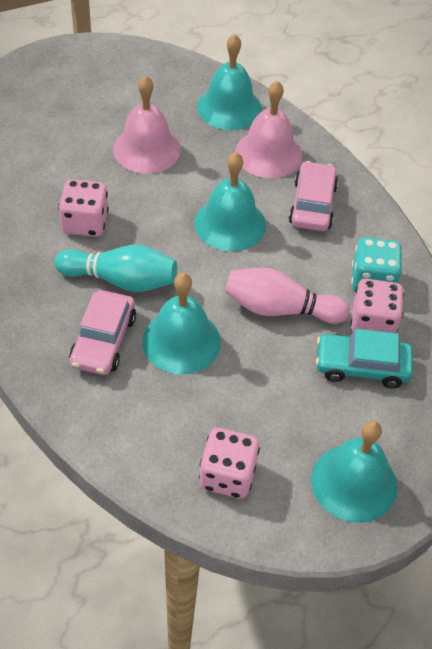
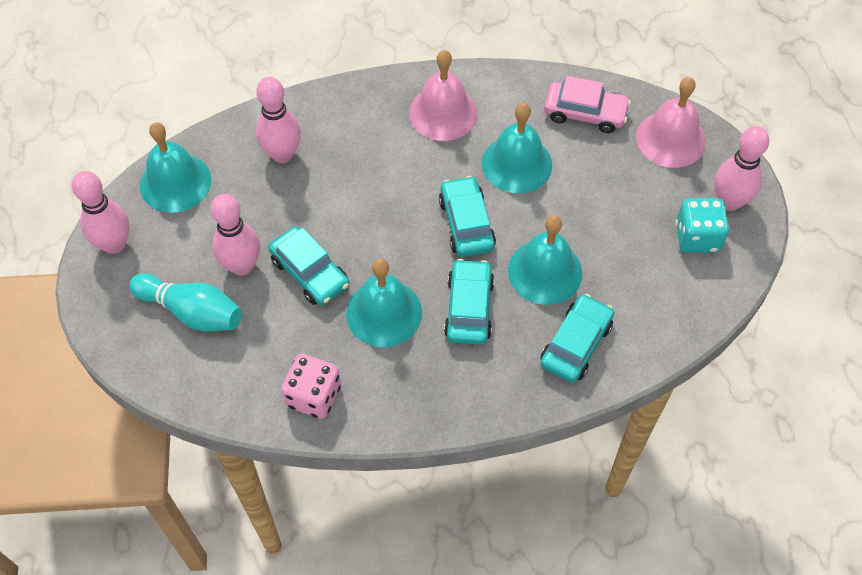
pink bowling pin: 1 -> 4
pink car: 2 -> 1
pink dice: 3 -> 1
turquoise car: 1 -> 4

